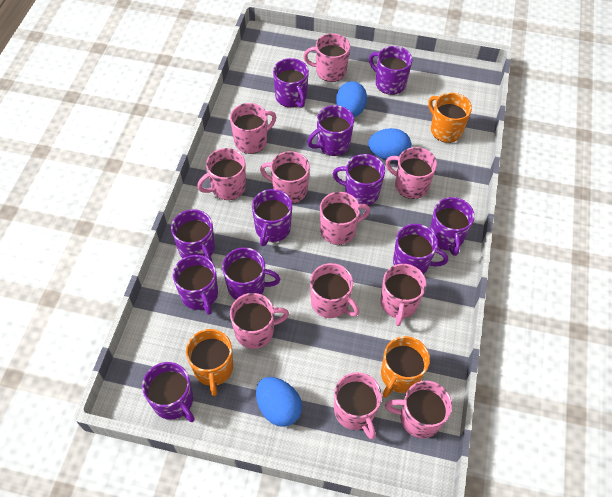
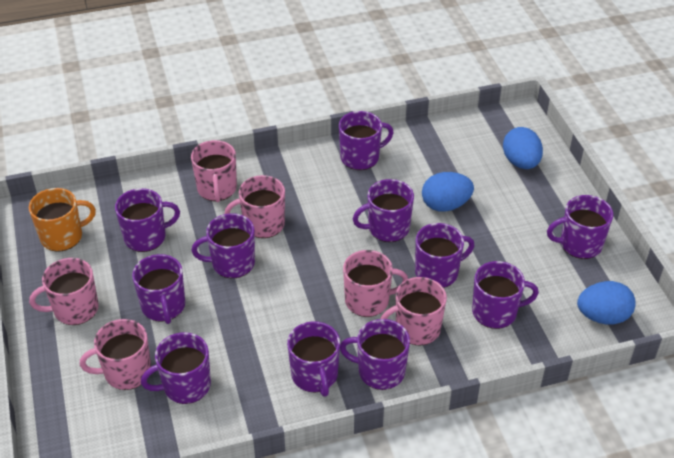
orange mug: 3 -> 1
pink mug: 11 -> 6

